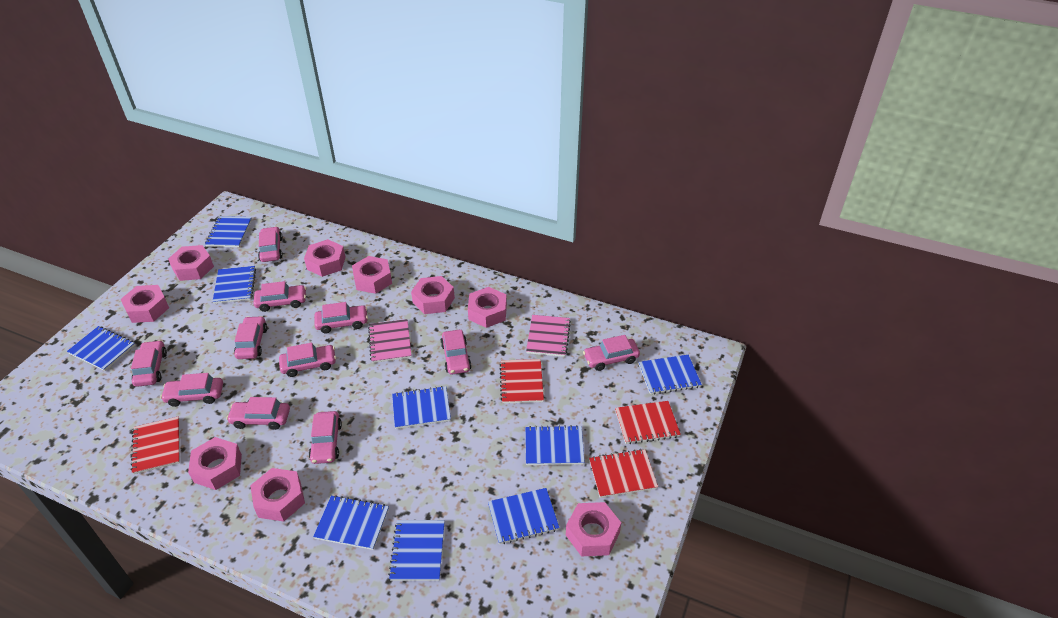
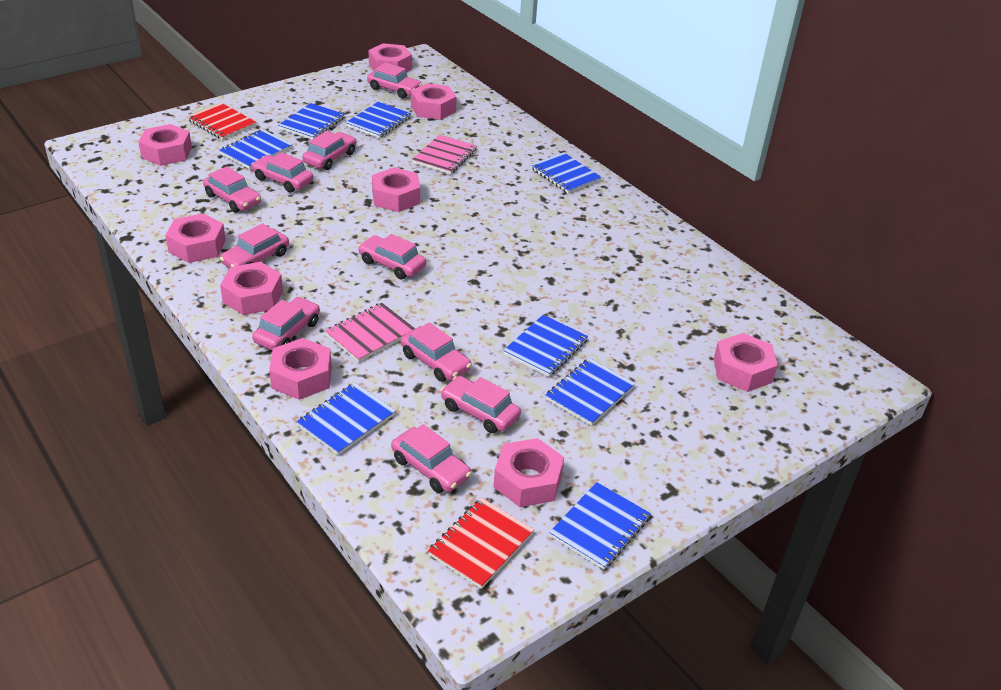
blue notebook: 9 -> 8
pink car: 11 -> 10
red notebook: 4 -> 2

